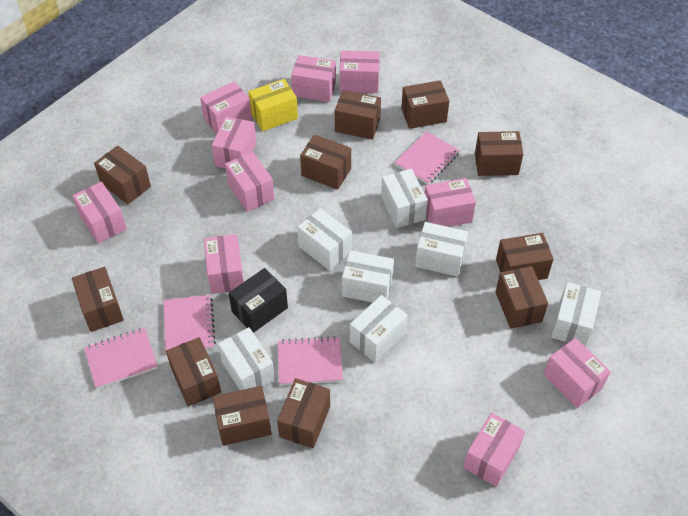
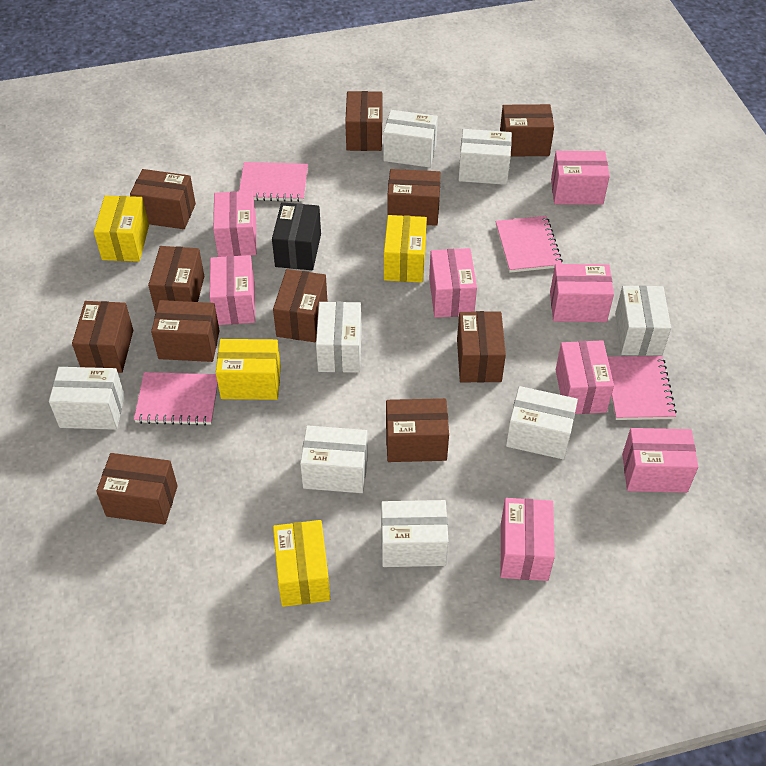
pink box: 10 -> 8
white box: 7 -> 8
yellow box: 1 -> 4

